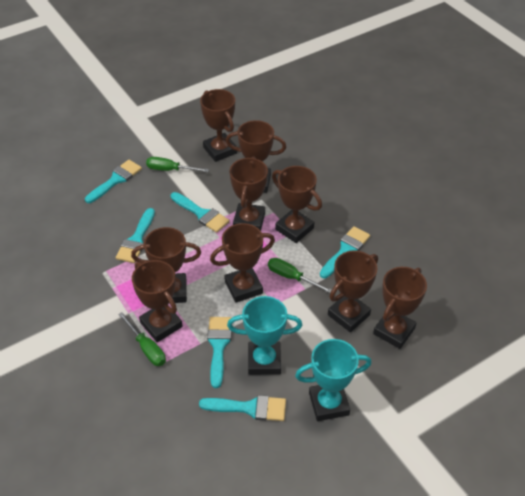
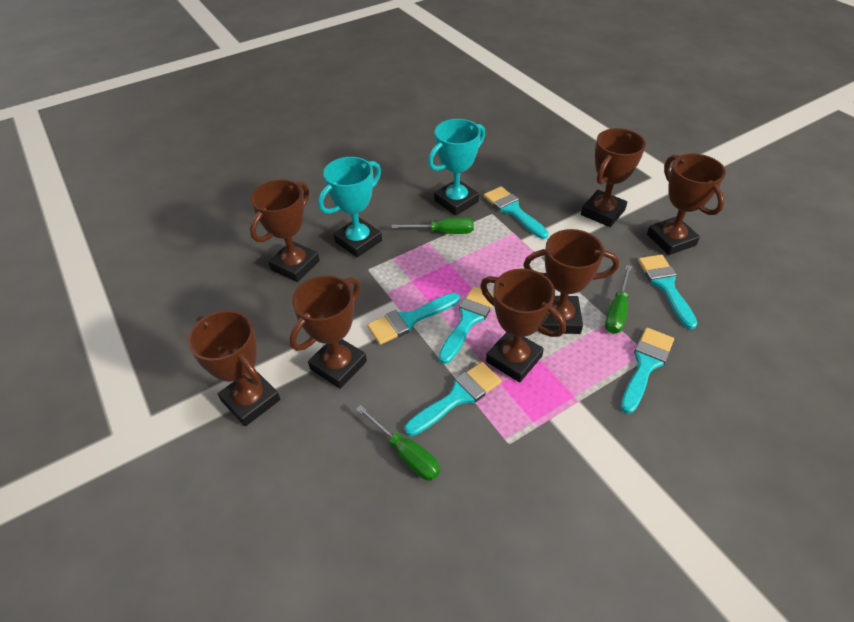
brown trophy: 9 -> 7

